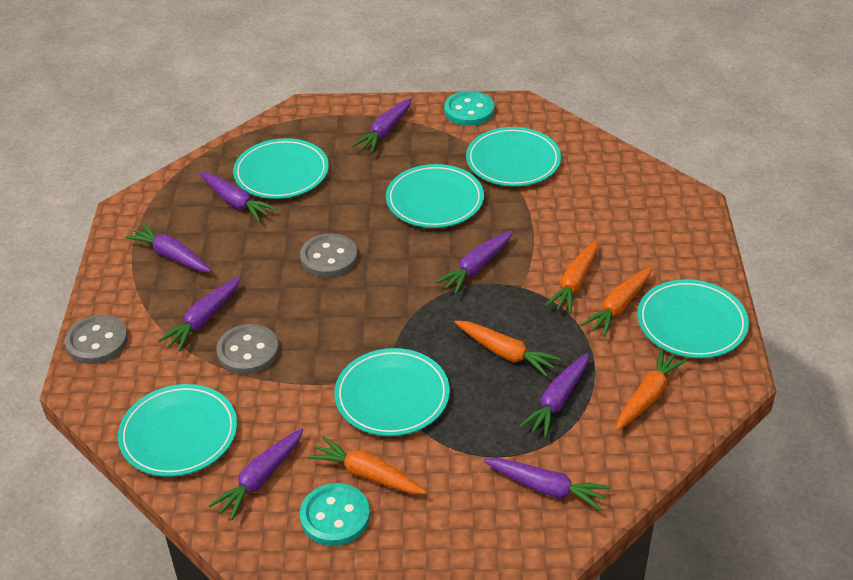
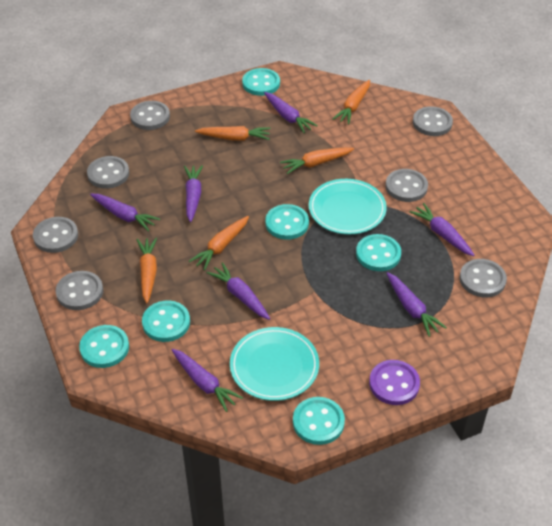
grey button: 3 -> 7
purple button: 0 -> 1
purple carrot: 8 -> 7
turquoise button: 2 -> 6
turquoise plate: 6 -> 2

